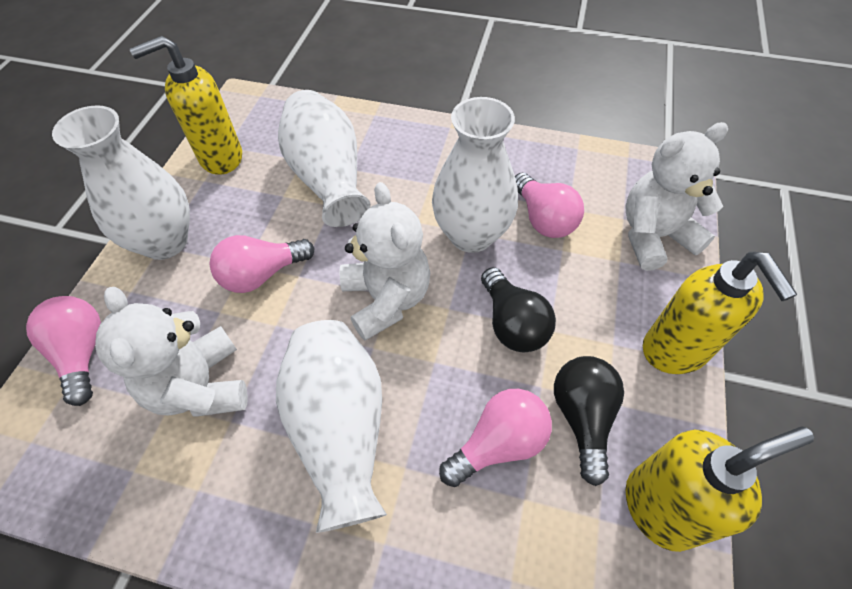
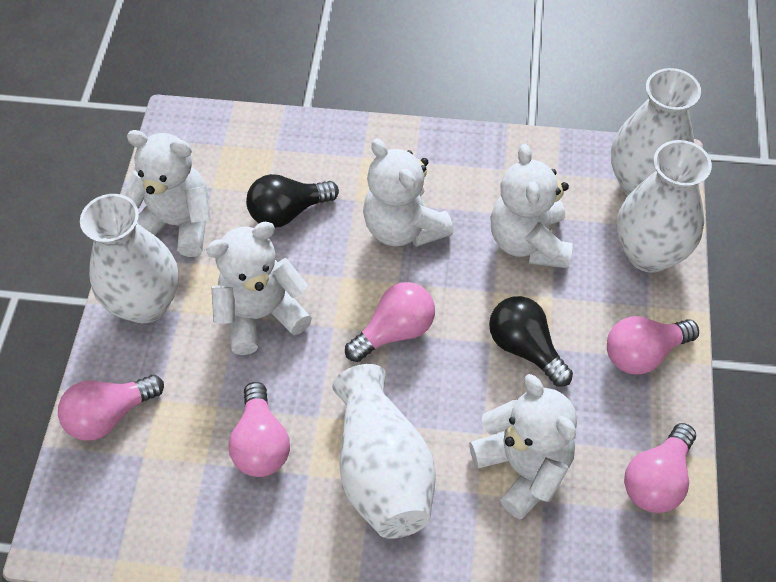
pink light bulb: 4 -> 5
white teddy bear: 3 -> 5
yellow soap dispenser: 3 -> 0

